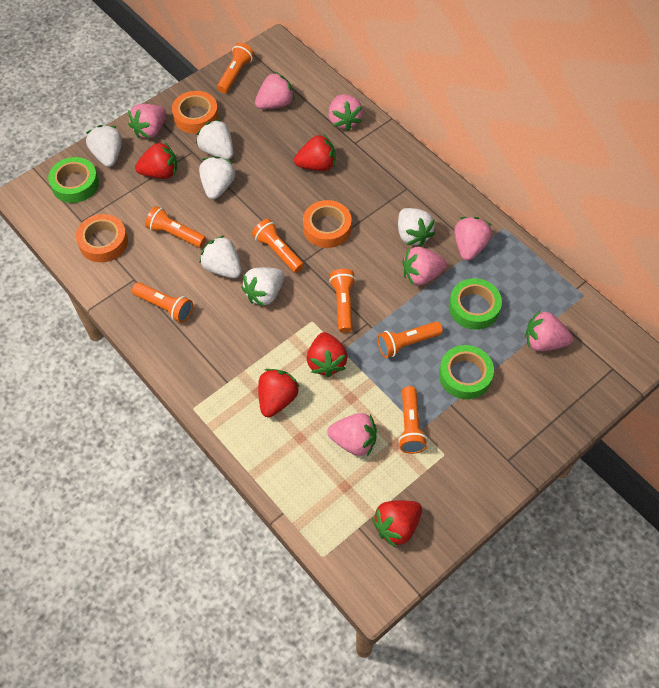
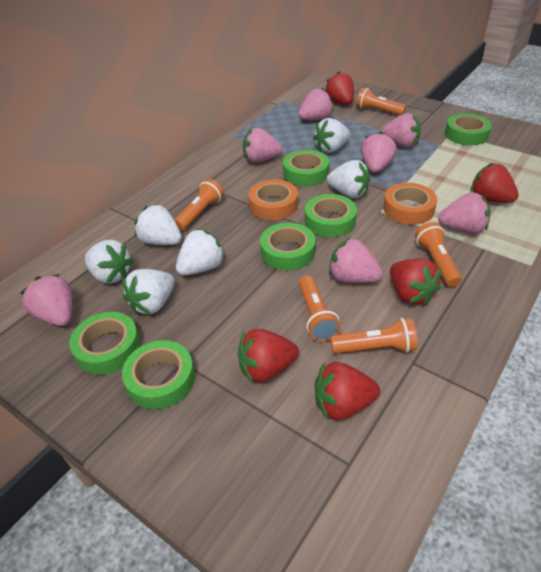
green tape: 3 -> 6
orange flashlight: 7 -> 5
orange tape: 3 -> 2

